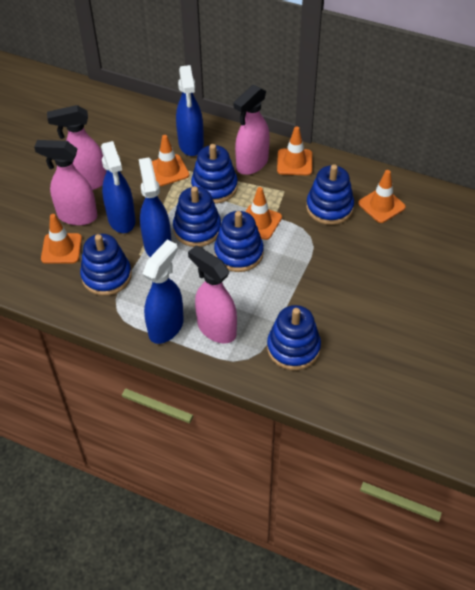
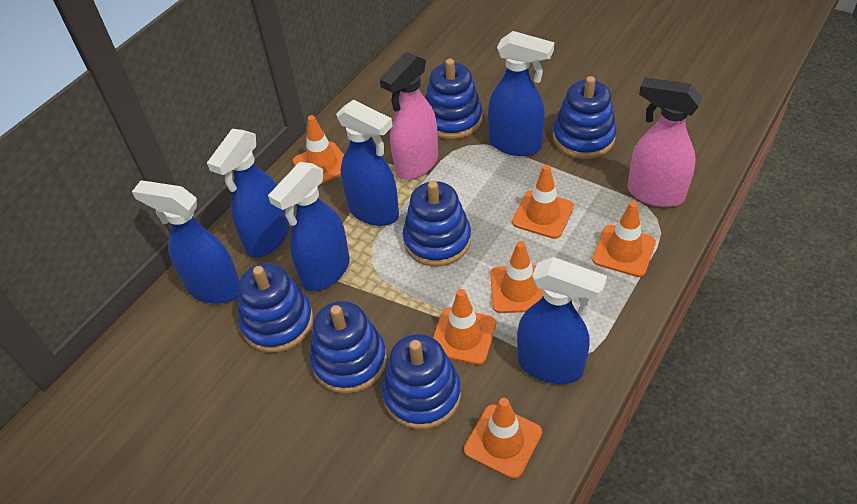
blue spray bottle: 4 -> 6
orange traffic cone: 5 -> 6
pink spray bottle: 4 -> 2

